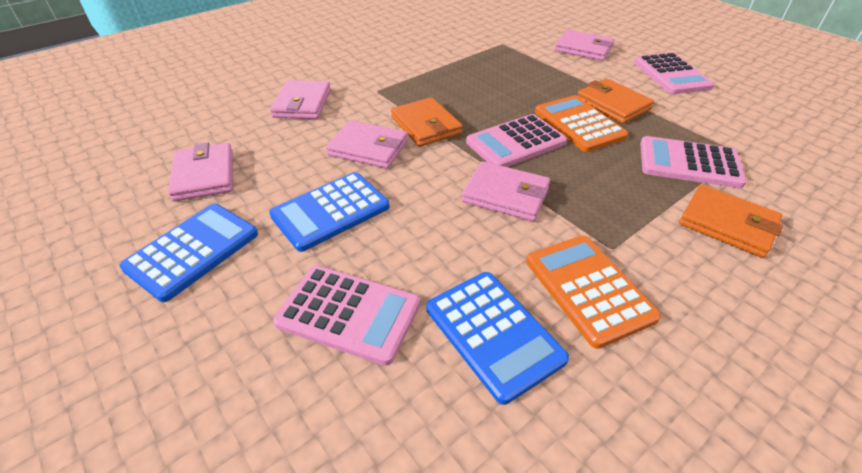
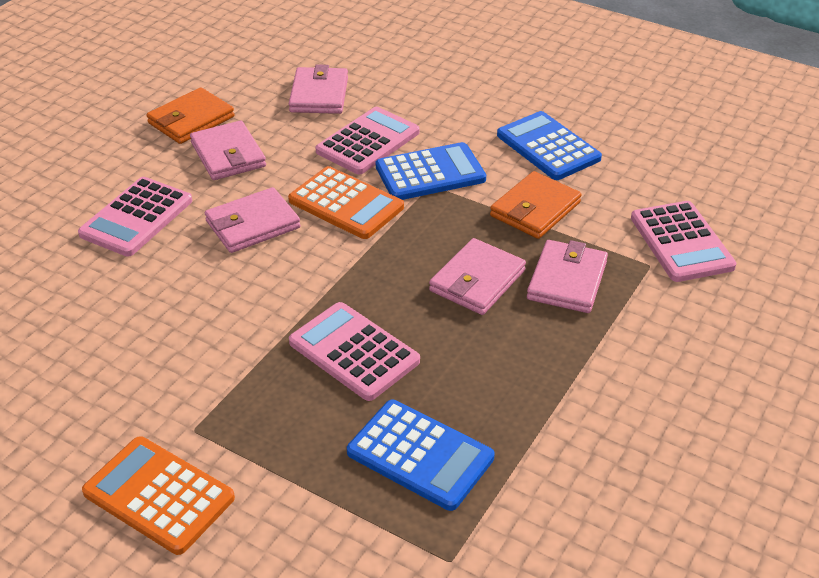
orange wallet: 3 -> 2

